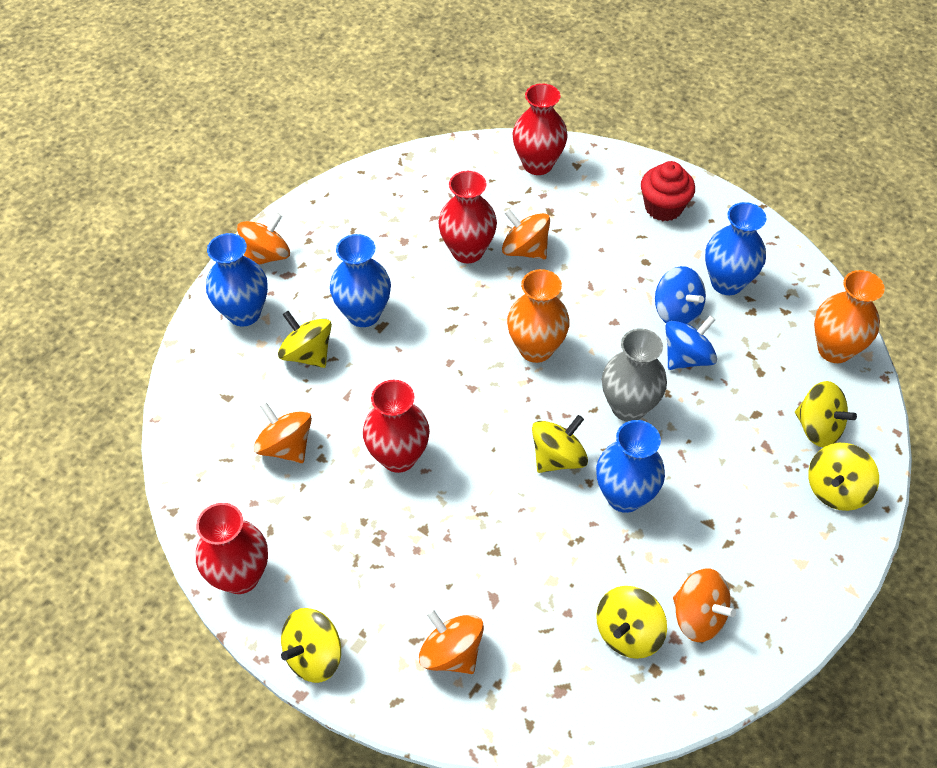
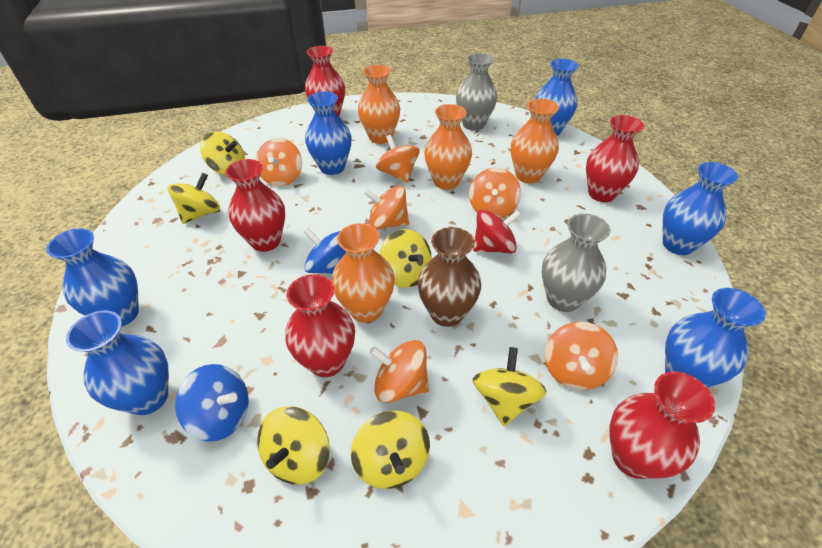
blue vase: 4 -> 6
brown vase: 0 -> 1
grey vase: 1 -> 2
orange spinning top: 5 -> 6
orange vase: 2 -> 4
red cupcake: 1 -> 0
red spinning top: 0 -> 1
red vase: 4 -> 5

